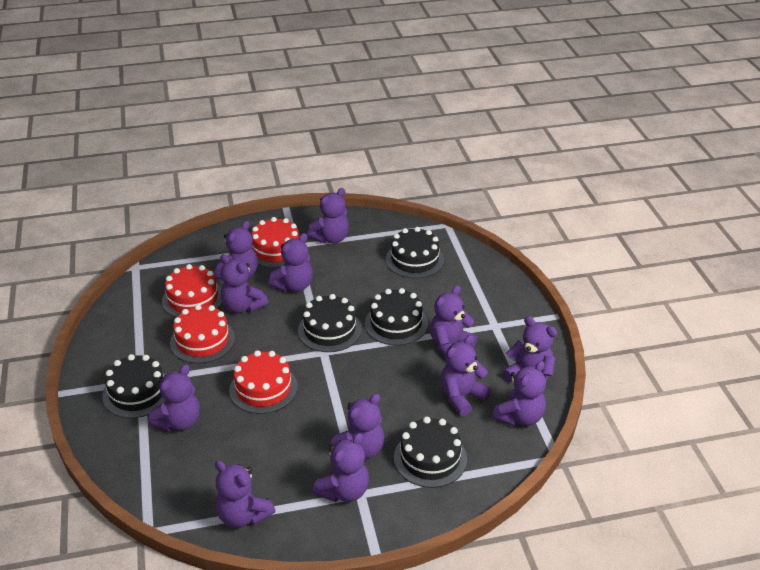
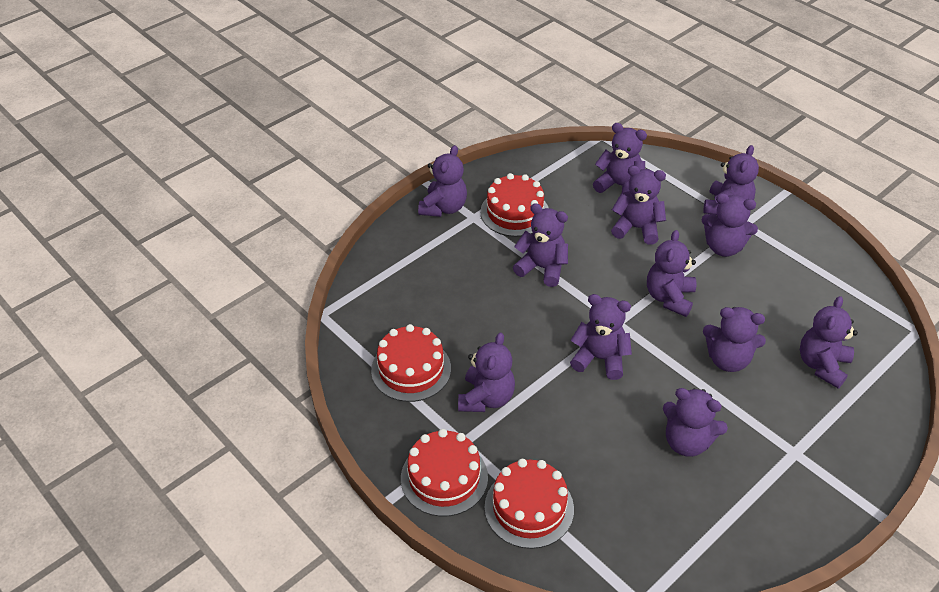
black cake: 5 -> 0

